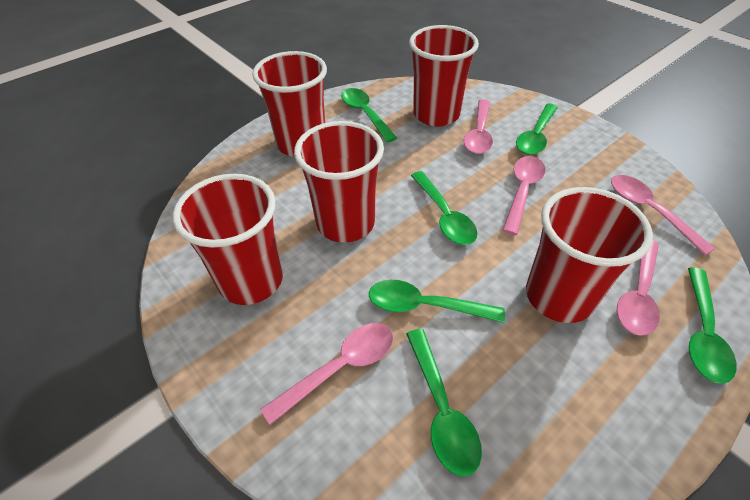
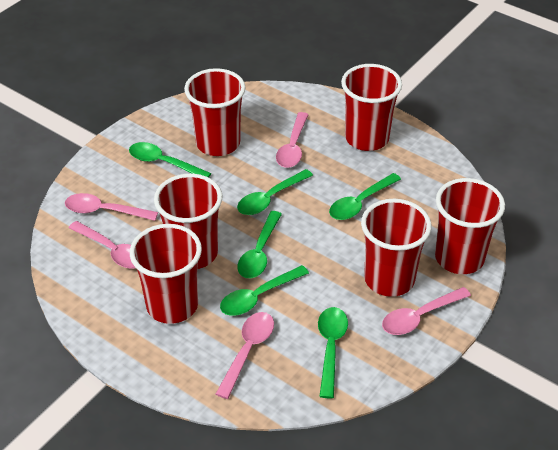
red cup: 5 -> 6

